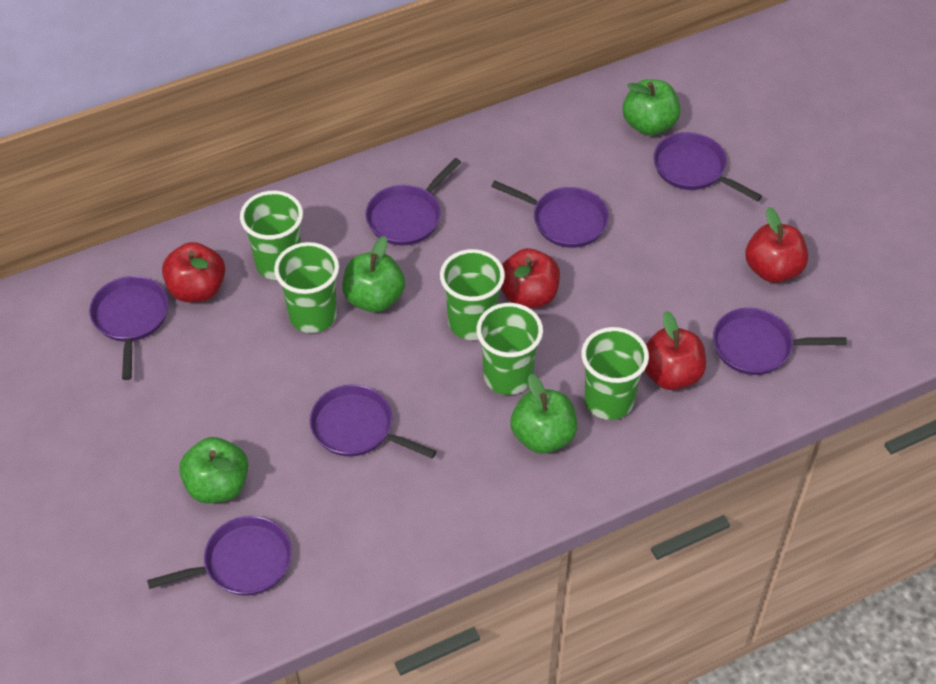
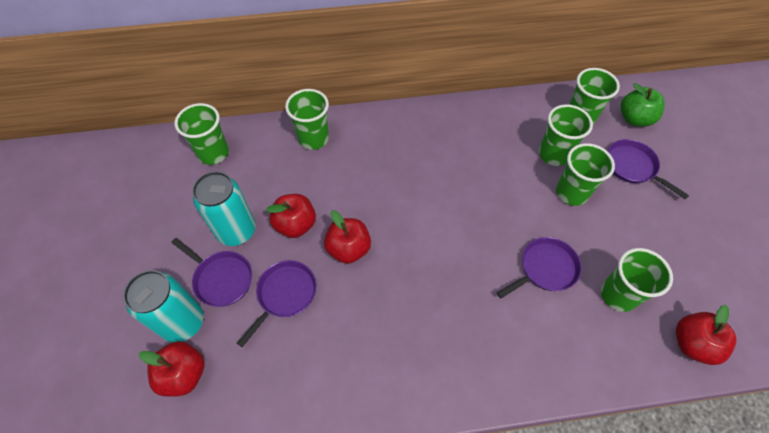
green apple: 4 -> 1
green cup: 5 -> 6
purple pan: 7 -> 4
turquoise can: 0 -> 2

